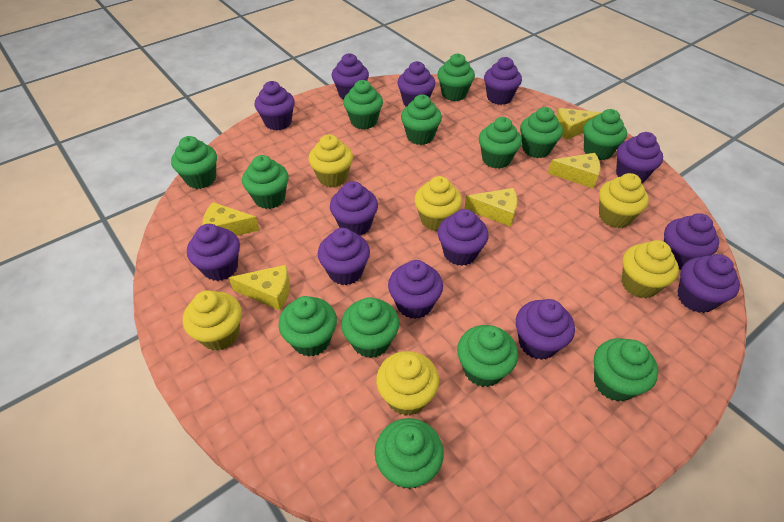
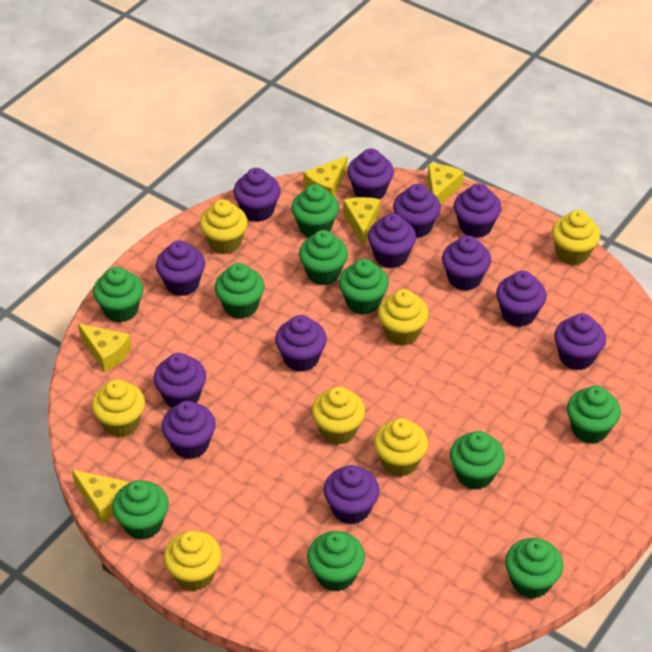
green cupcake: 13 -> 10
yellow cupcake: 6 -> 7

